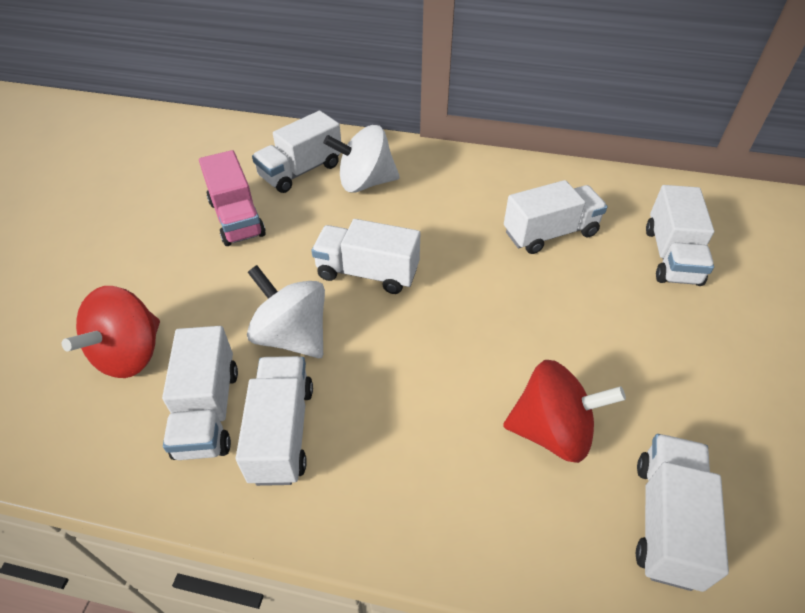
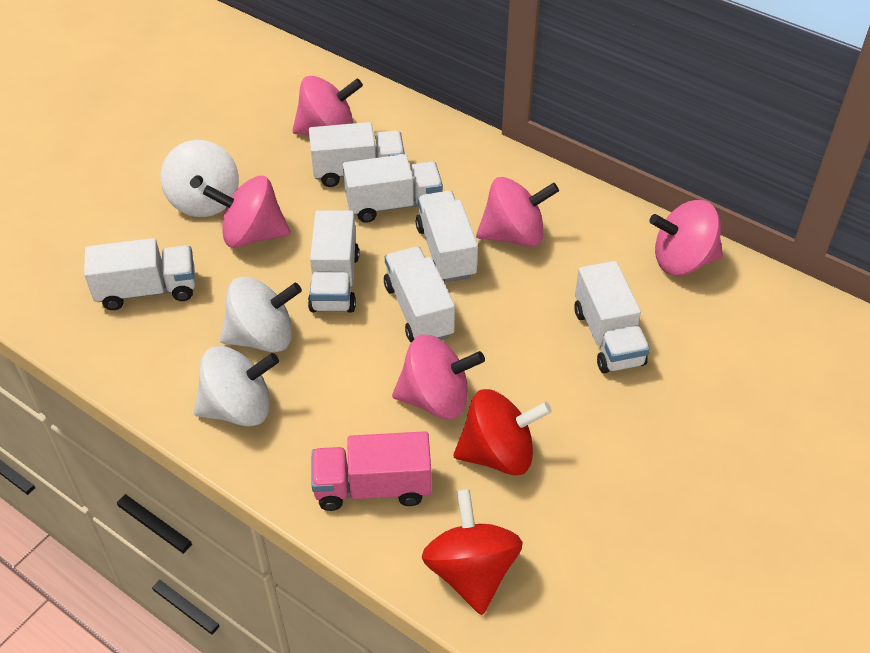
pink spinning top: 0 -> 5
white spinning top: 2 -> 3

